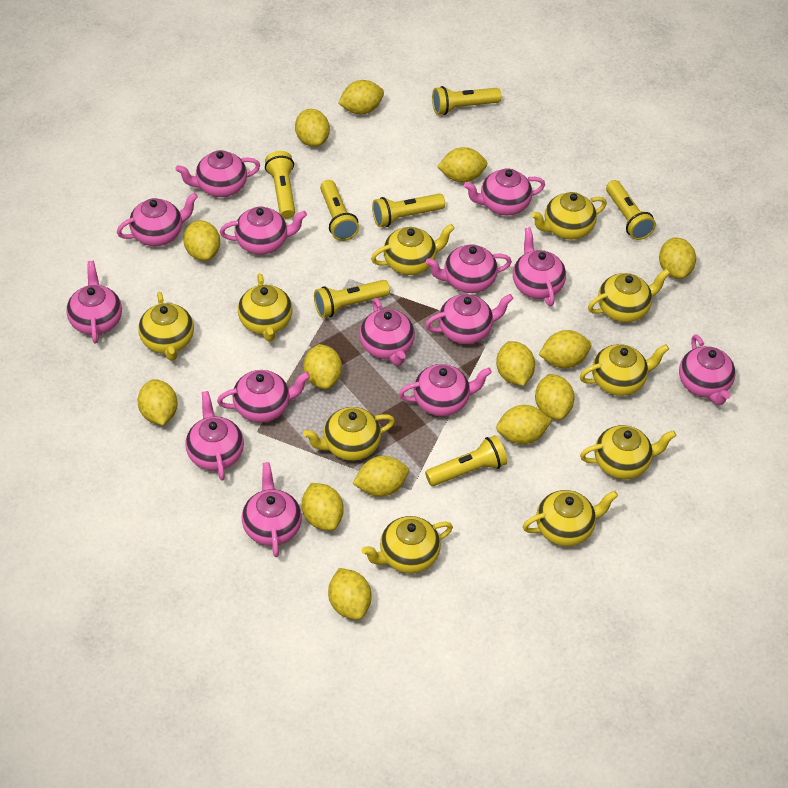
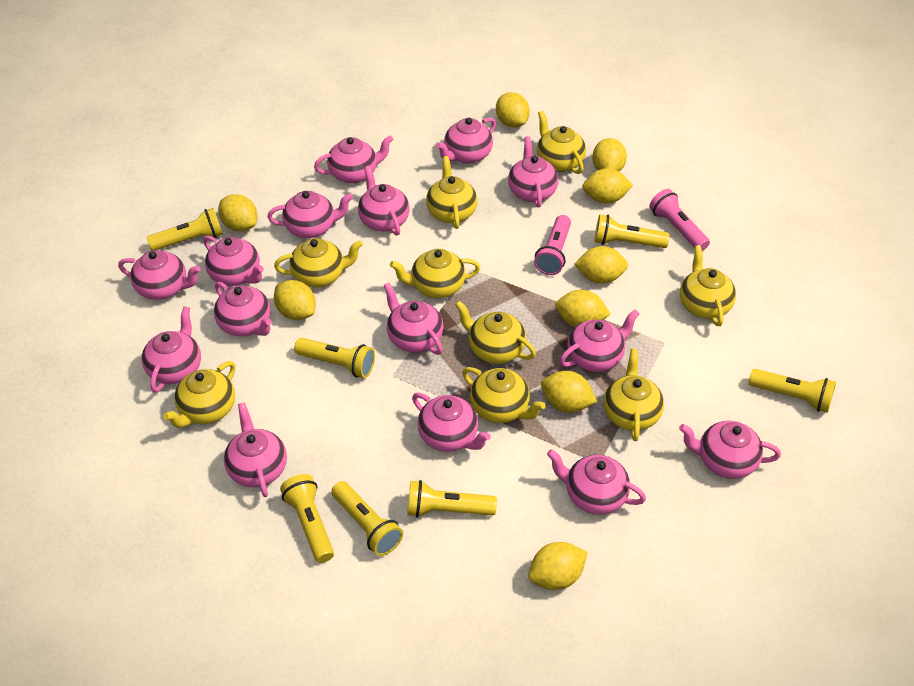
pink flashlight: 0 -> 2
pink teapot: 14 -> 15
yellow lemon: 14 -> 9
yellow teapot: 10 -> 9

